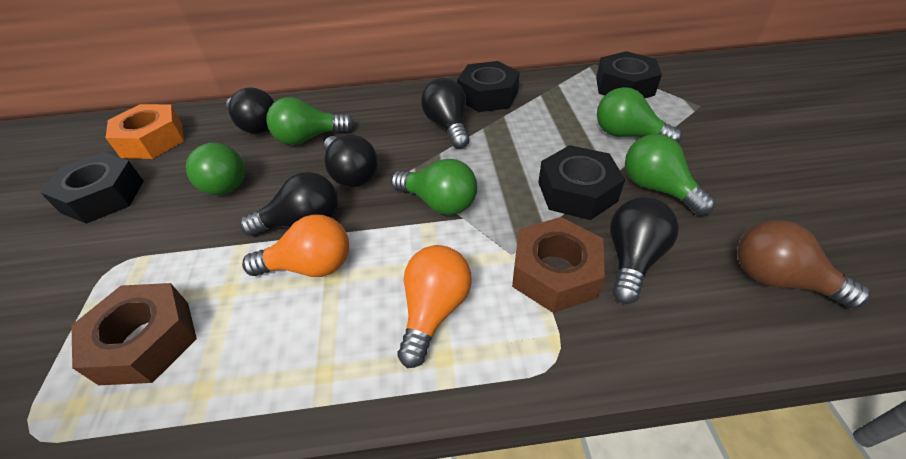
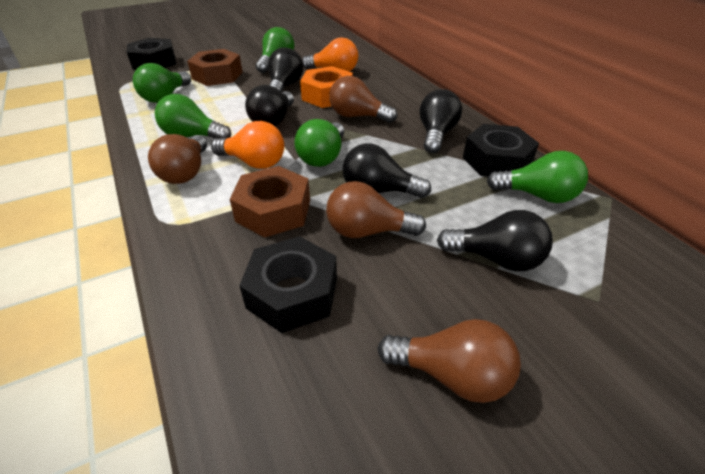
black nut: 4 -> 3
brown light bulb: 1 -> 4

